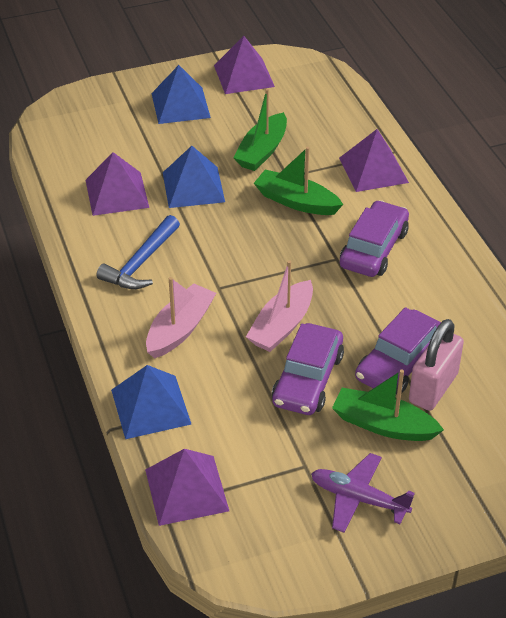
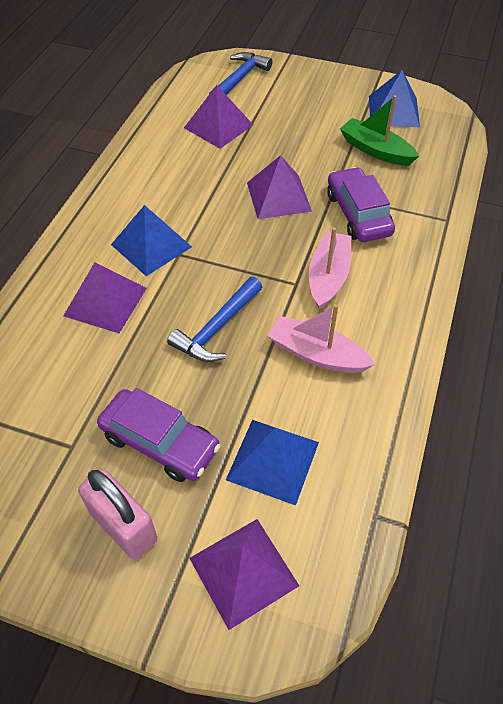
blue hammer: 1 -> 2
green boat: 3 -> 1
purple car: 3 -> 2
purple plane: 1 -> 0

